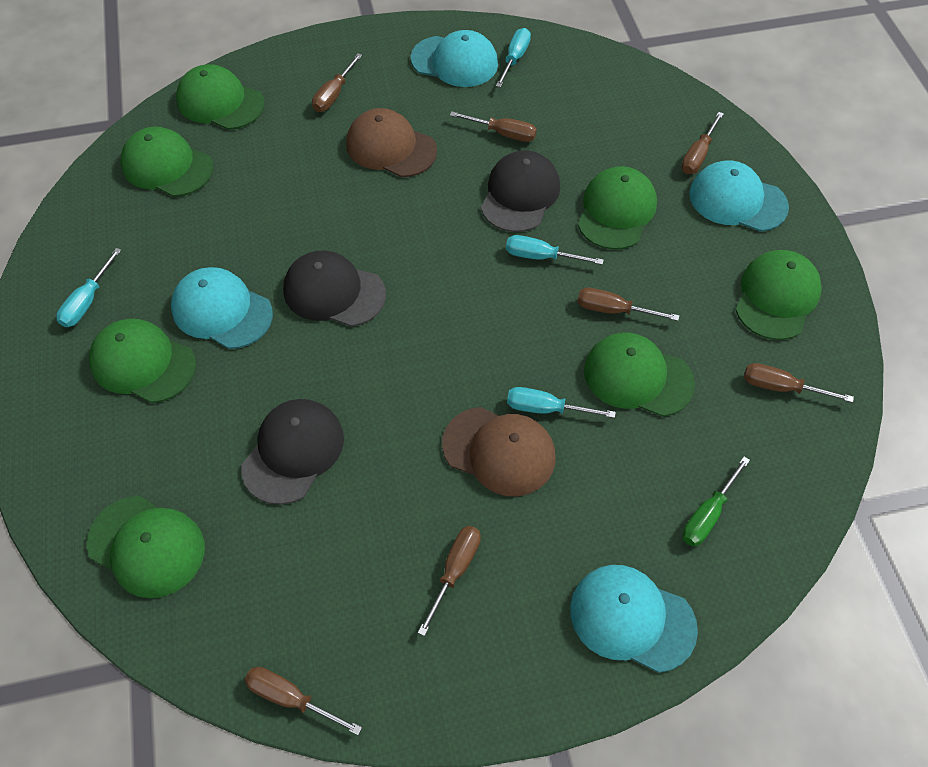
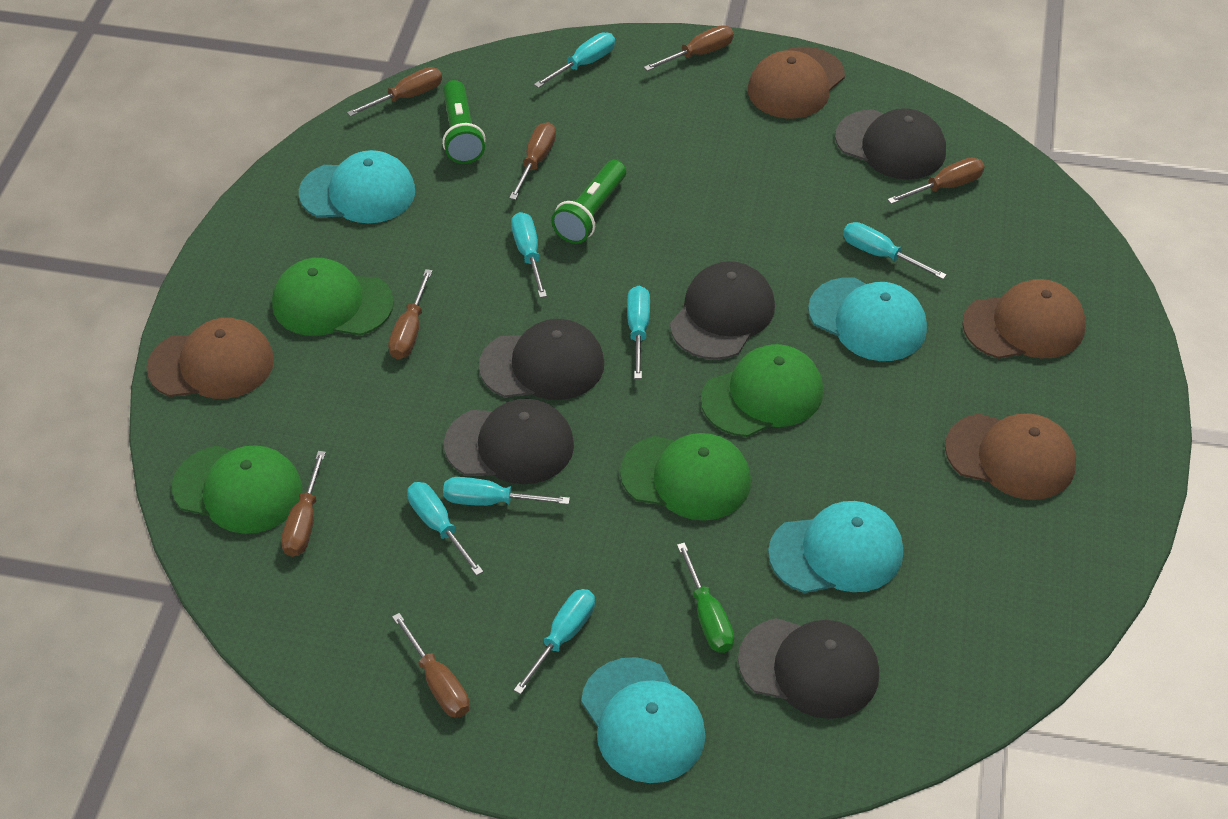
black cap: 3 -> 5
brown cap: 2 -> 4
green cap: 7 -> 4
green flashlight: 0 -> 2
turquoise screwdriver: 4 -> 7

